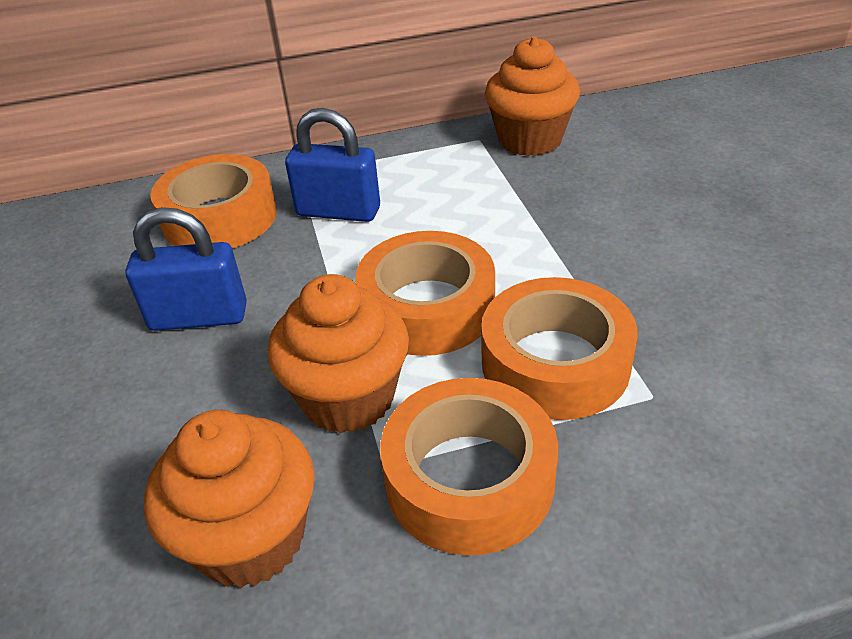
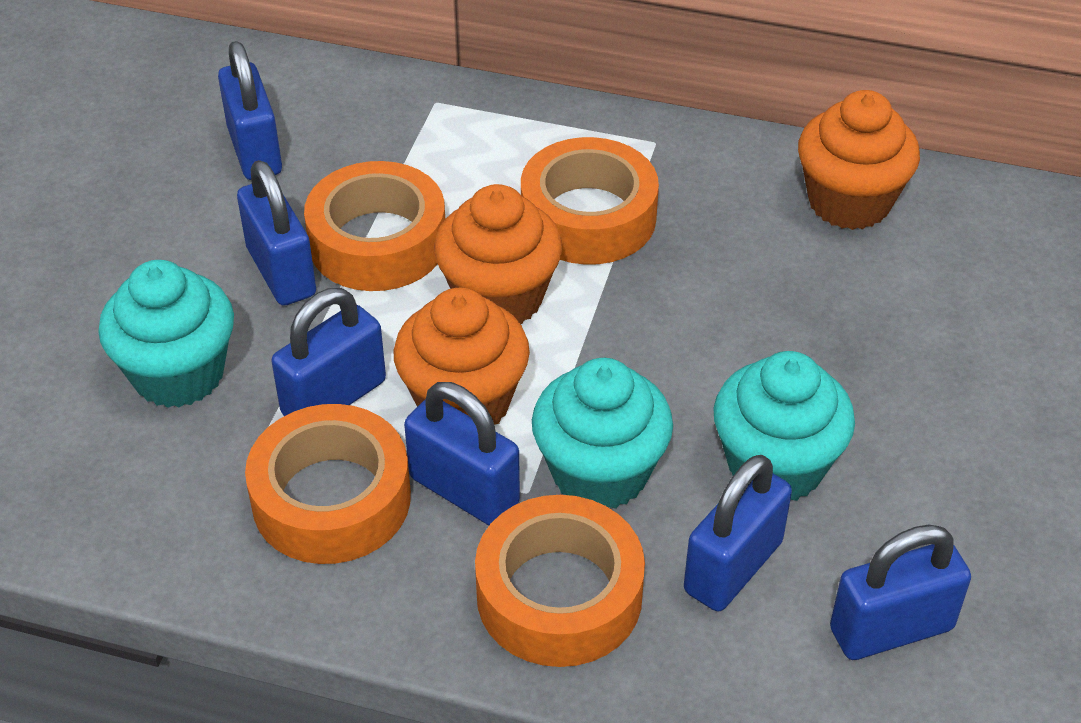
blue padlock: 2 -> 6
turquoise cupcake: 0 -> 3

